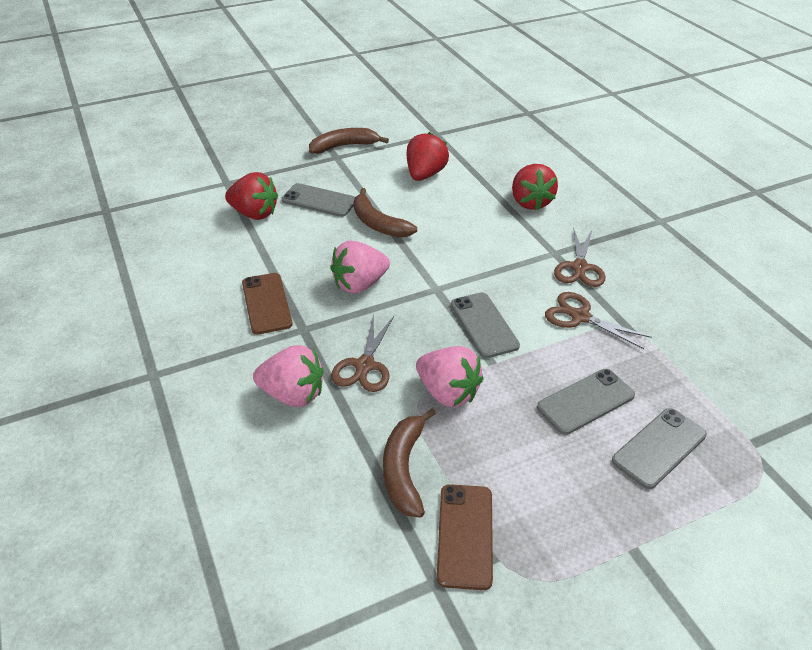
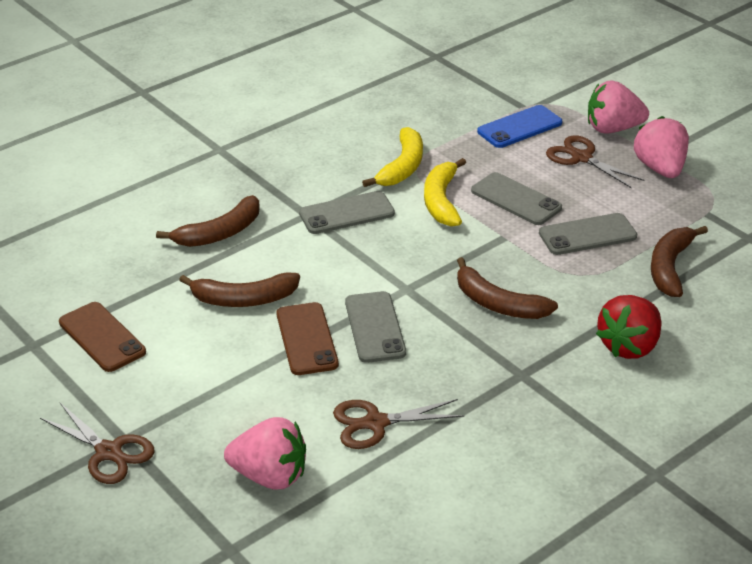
blue phone: 0 -> 1
brown banana: 3 -> 4
red strawberry: 3 -> 1
yellow banana: 0 -> 2

